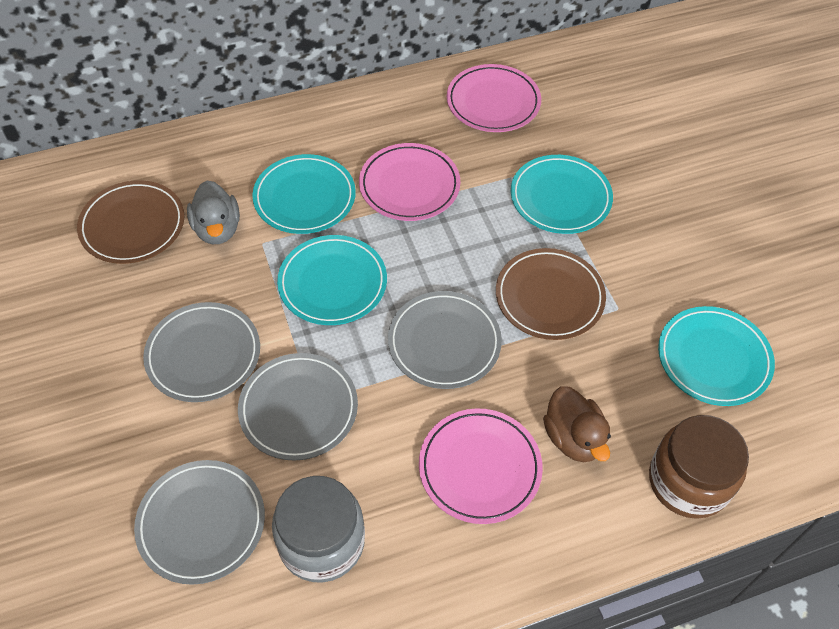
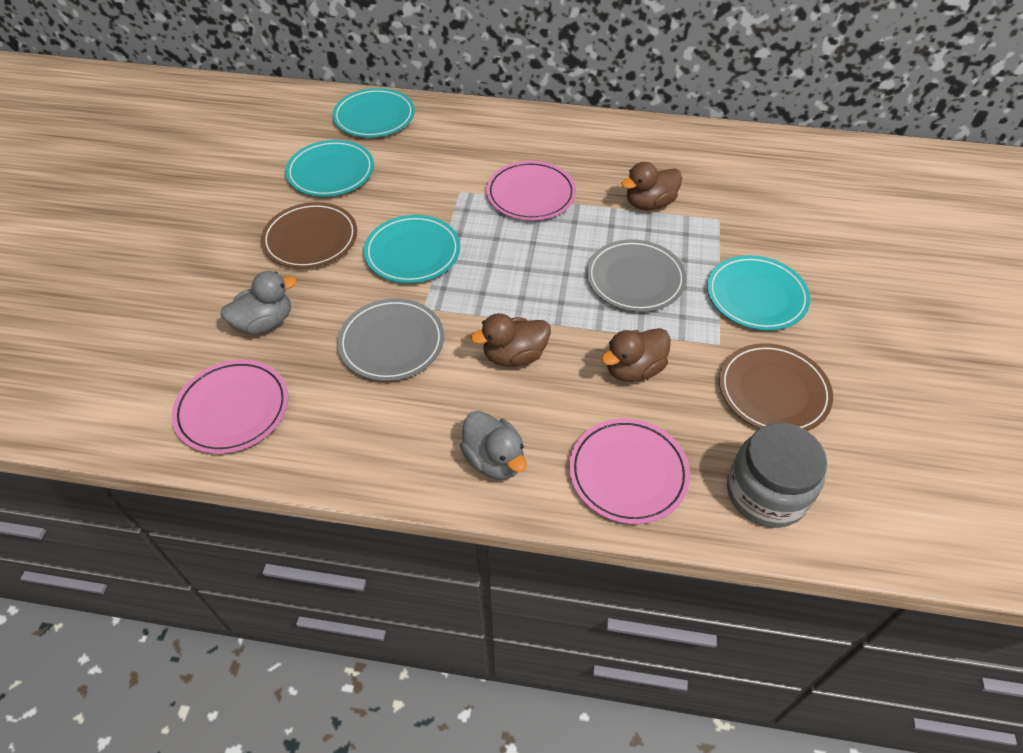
brown duck: 1 -> 3
brown jar: 1 -> 0
grey duck: 1 -> 2
grey plate: 4 -> 2

